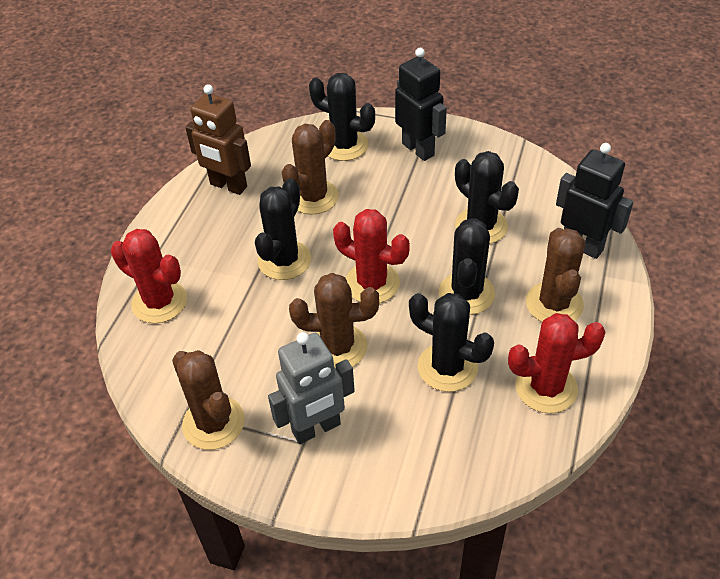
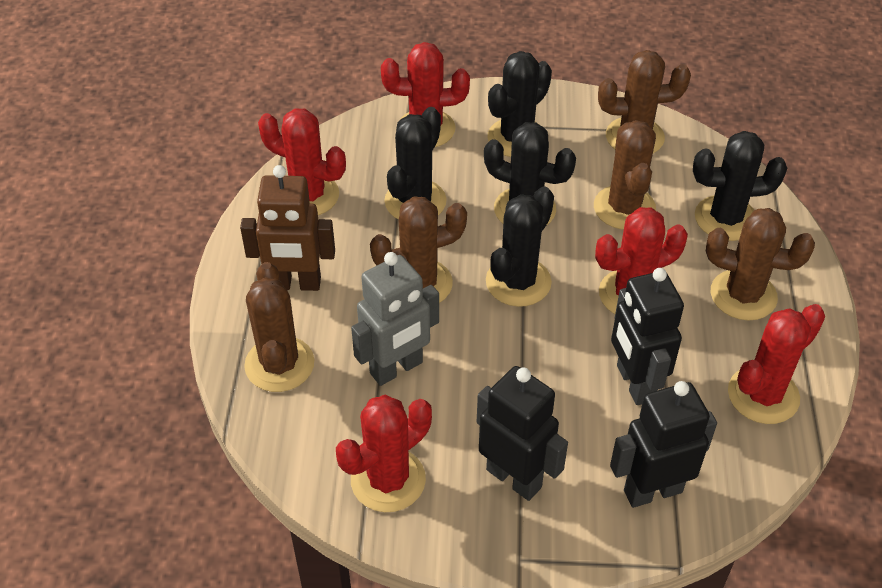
black robot: 2 -> 3
brown cactus: 4 -> 5
red cactus: 3 -> 5

